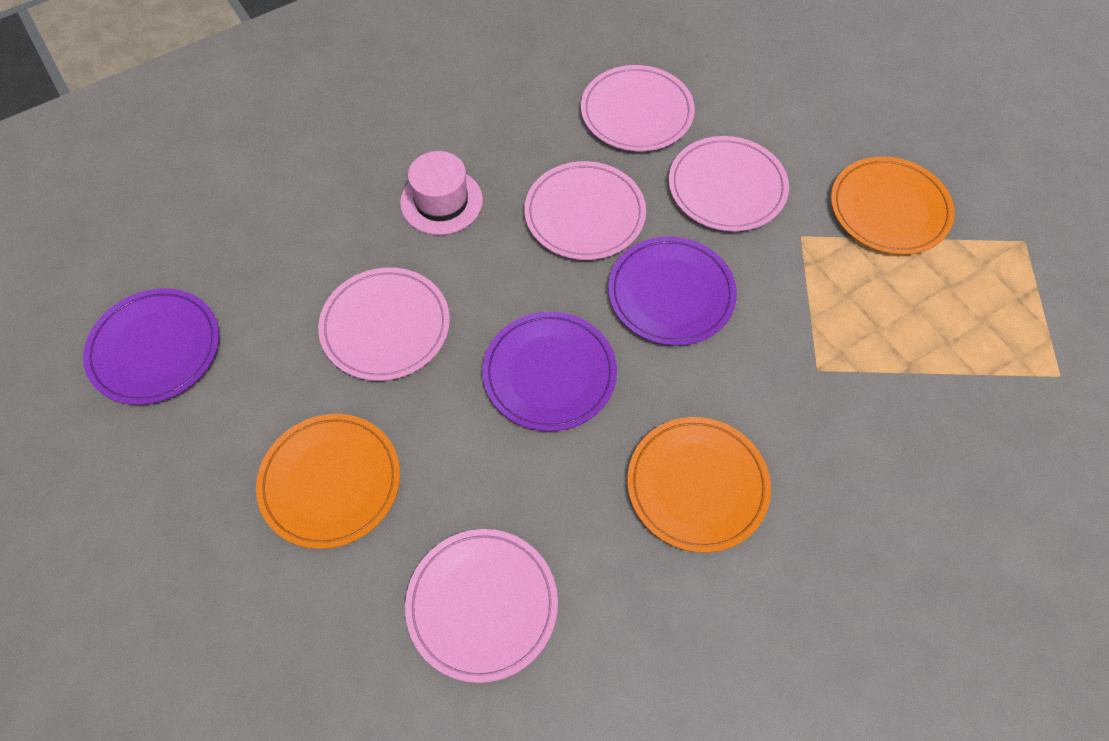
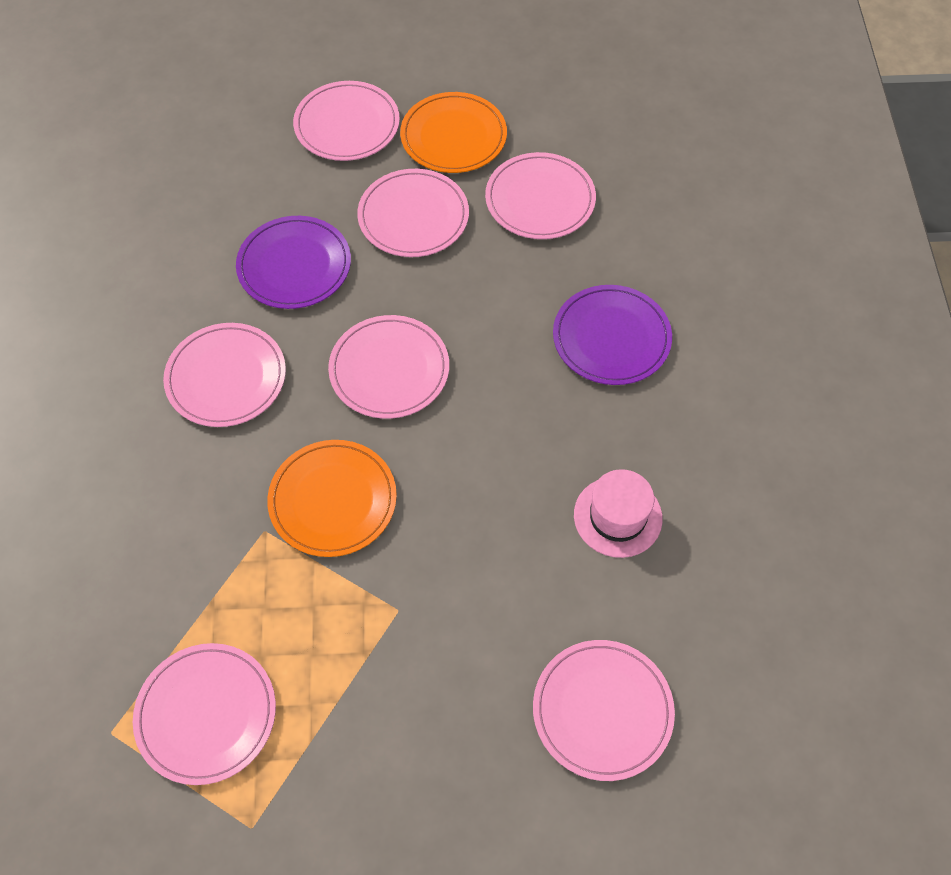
orange plate: 3 -> 2
pink plate: 5 -> 7
purple plate: 3 -> 2

